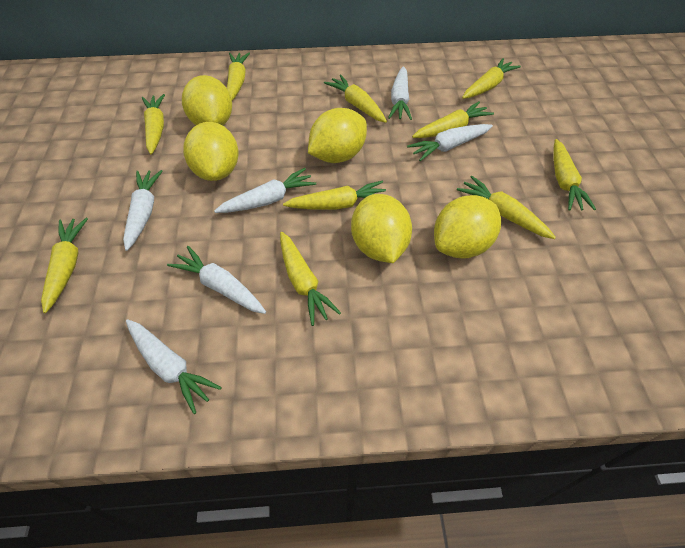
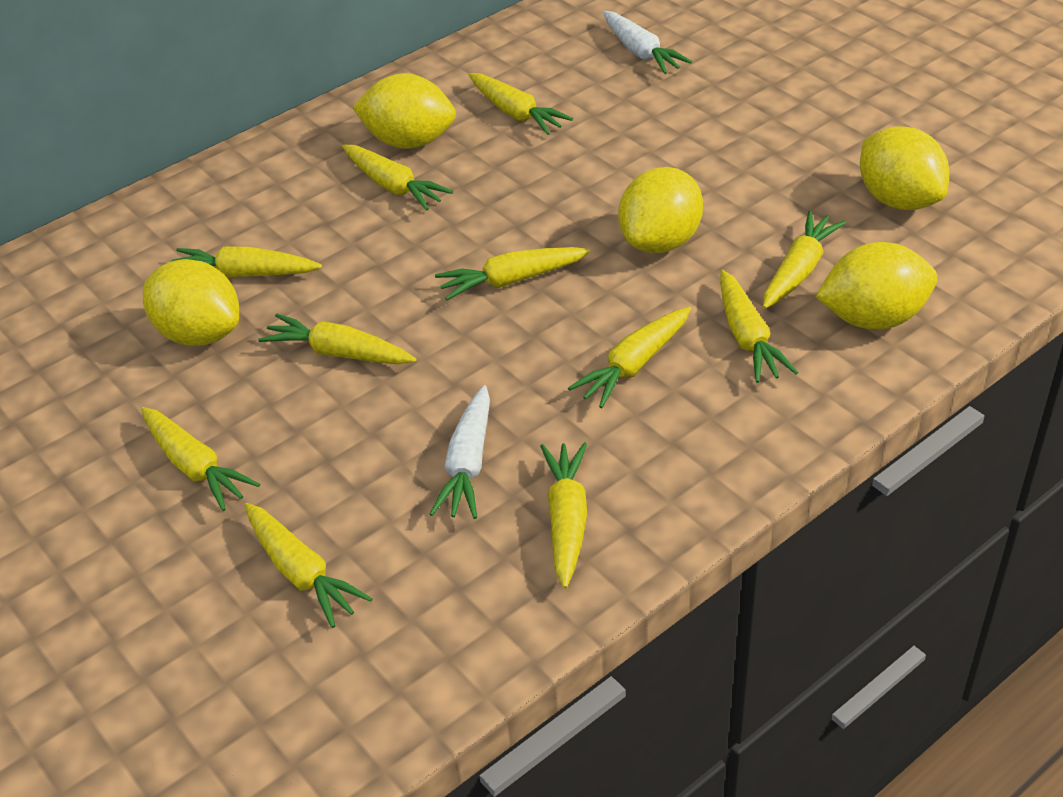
white carrot: 6 -> 2
yellow carrot: 10 -> 11

